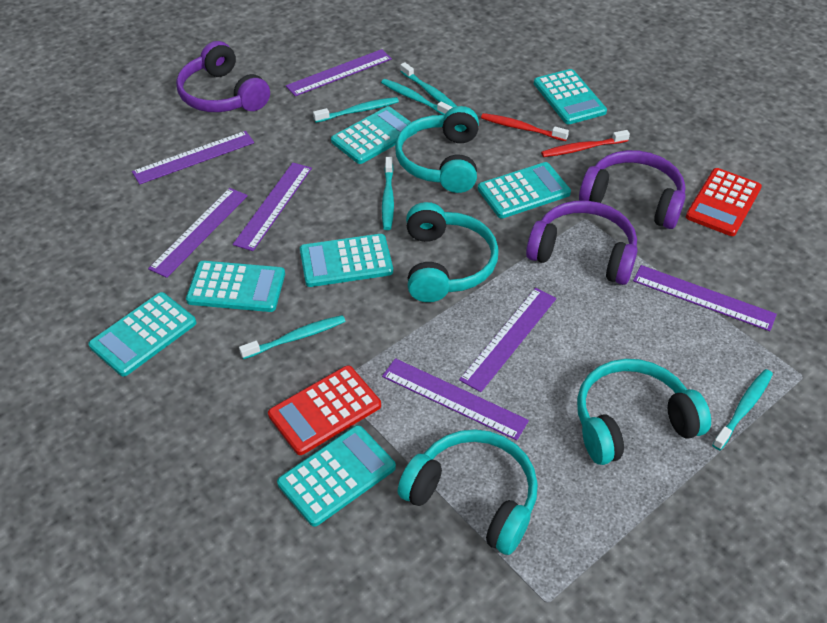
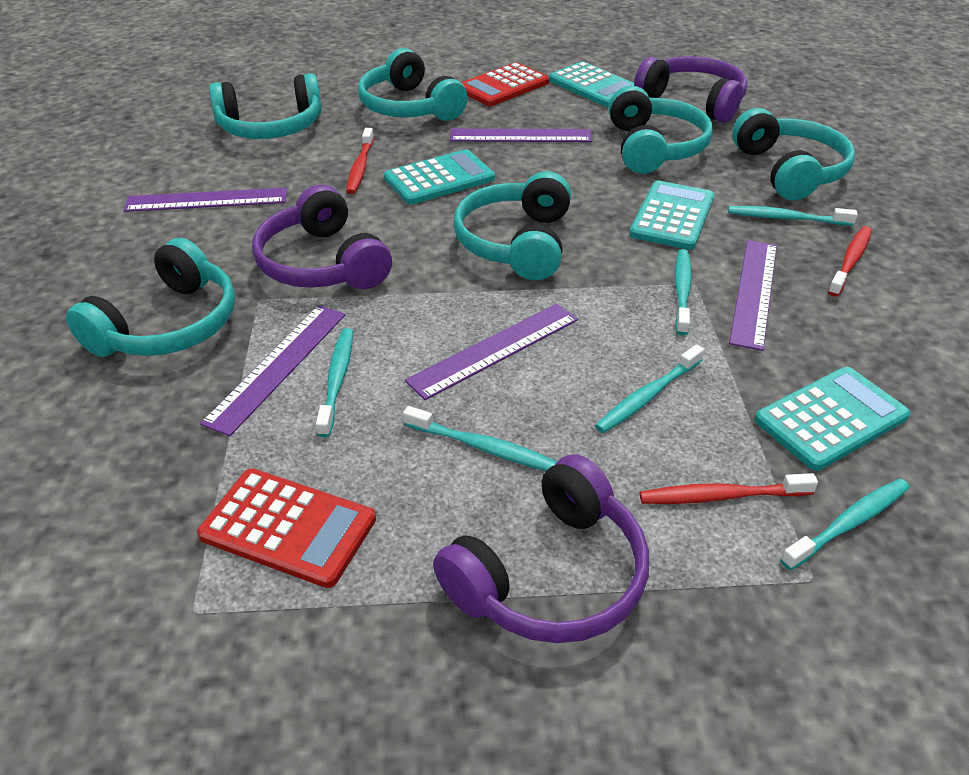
purple ruler: 7 -> 5
red toothbrush: 2 -> 3
turquoise calculator: 7 -> 4
turquoise headphones: 4 -> 6

